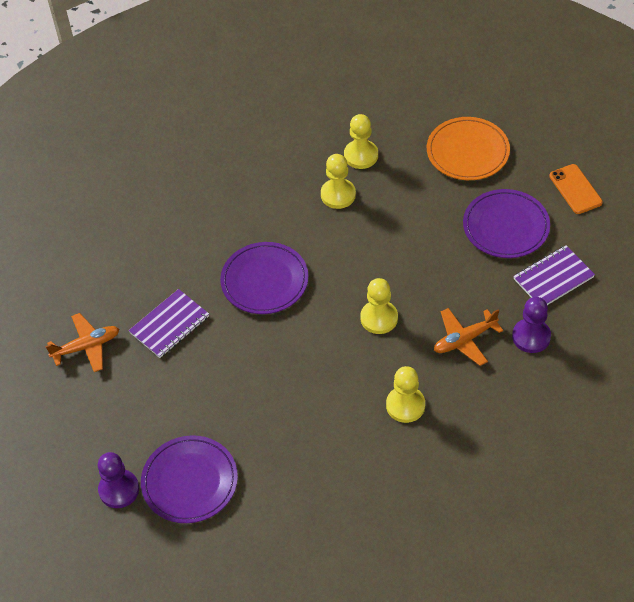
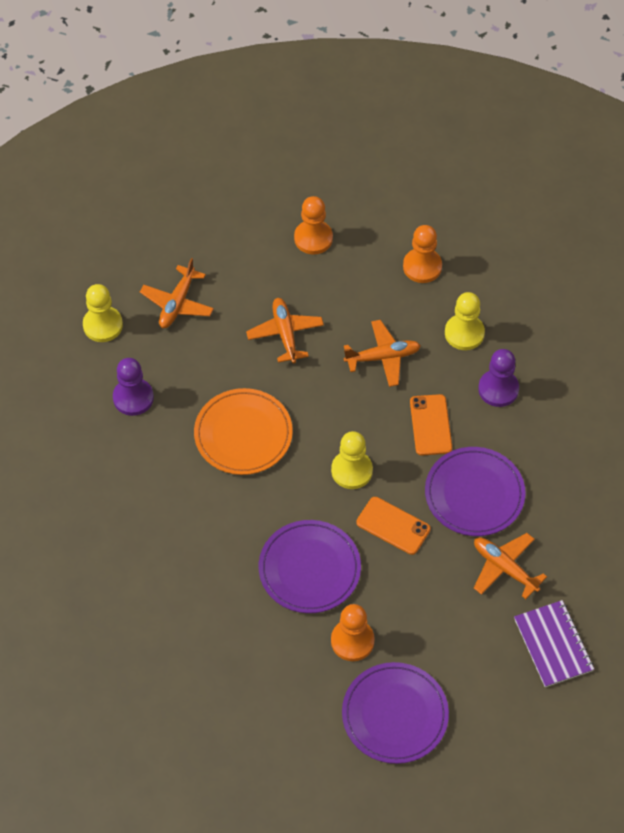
orange pawn: 0 -> 3
orange phone: 1 -> 2
orange plane: 2 -> 4
purple notebook: 2 -> 1
yellow pawn: 4 -> 3

